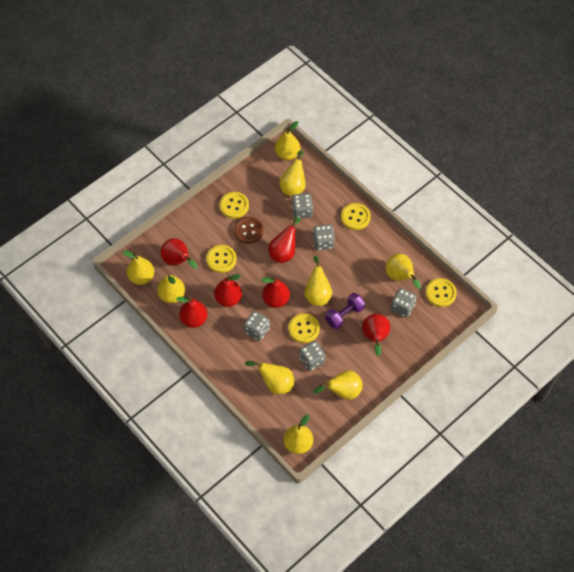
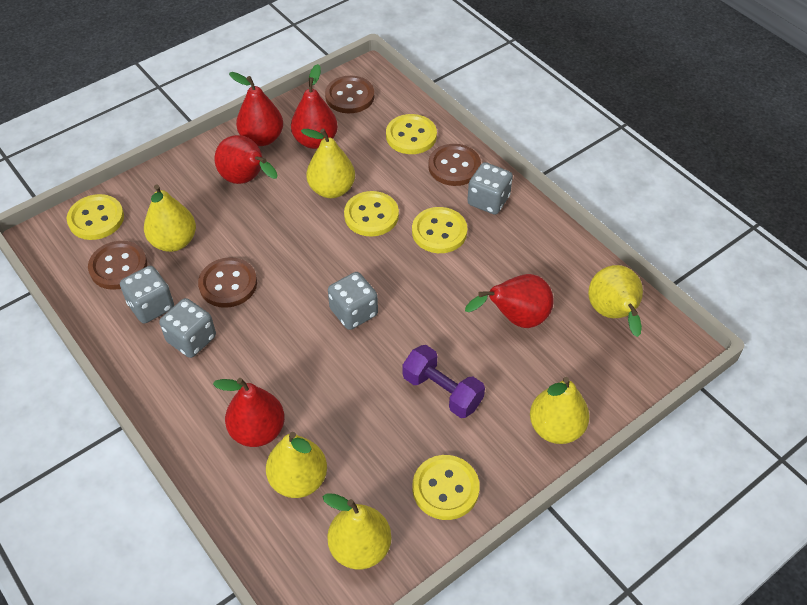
brown button: 1 -> 4
grey dice: 5 -> 4
red pear: 6 -> 5
yellow pear: 9 -> 6

